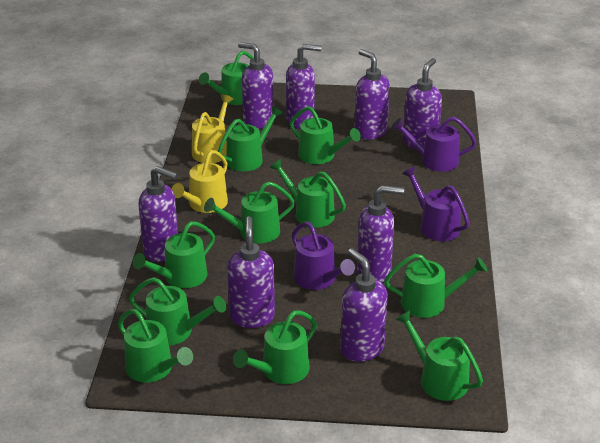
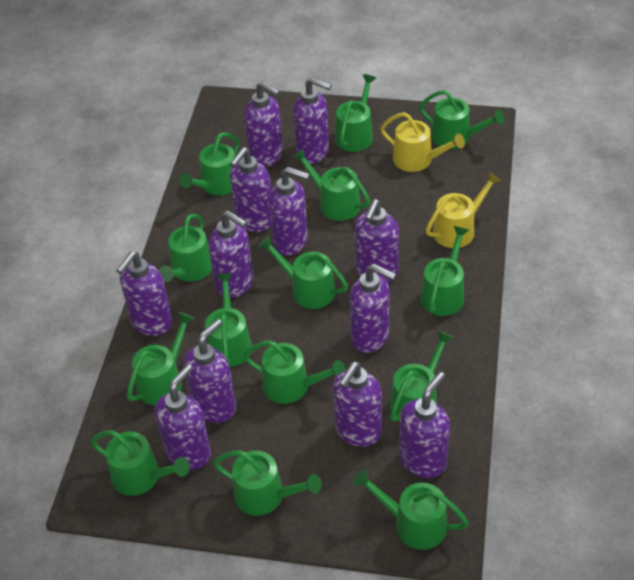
green watering can: 11 -> 14
purple soap dispenser: 8 -> 12
purple watering can: 3 -> 0

